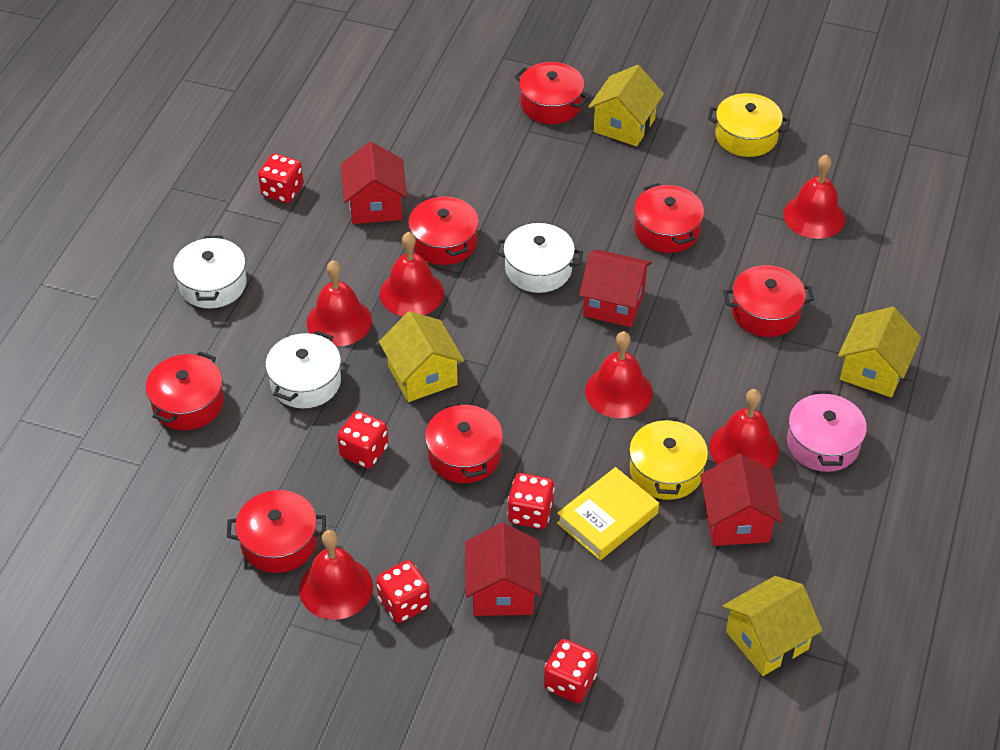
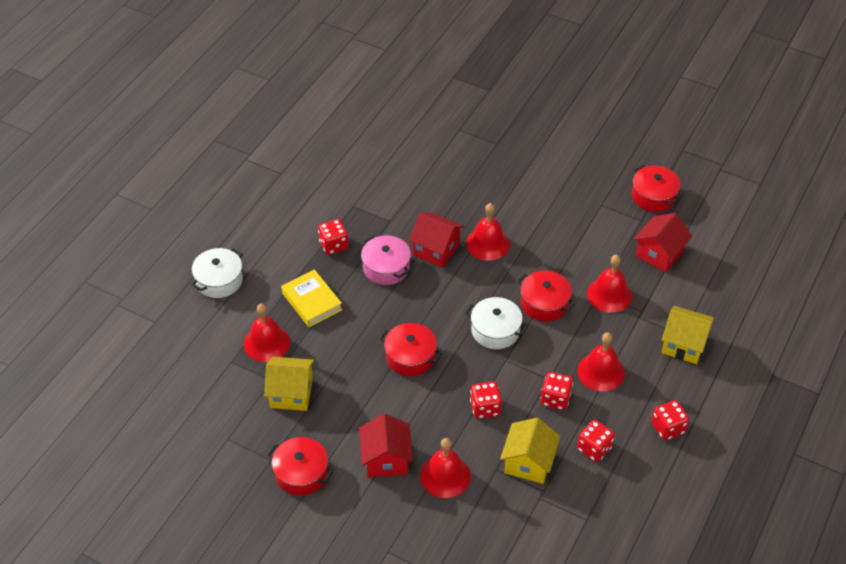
red bell: 6 -> 5
red house: 4 -> 3
red pot: 7 -> 4
white pot: 3 -> 2
yellow house: 4 -> 3
yellow pot: 2 -> 0

